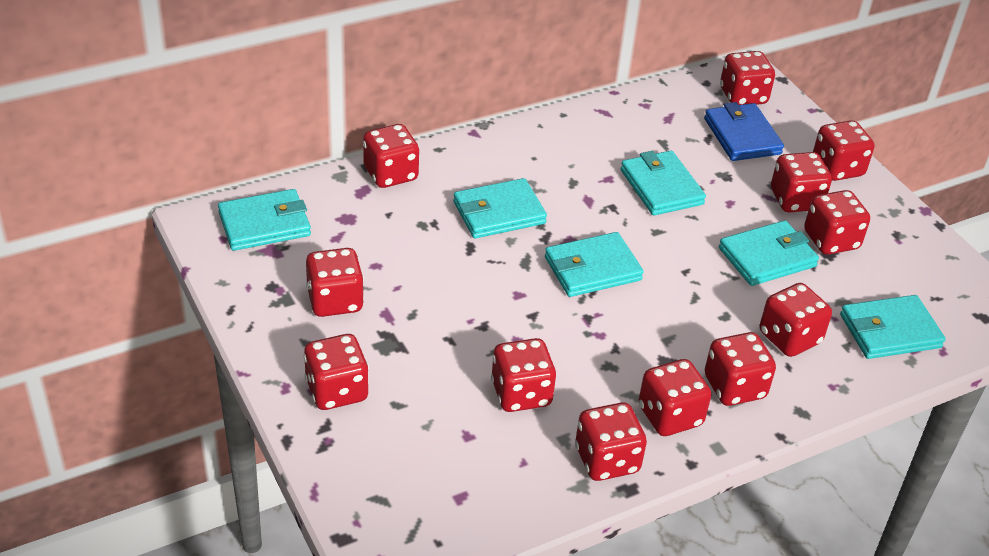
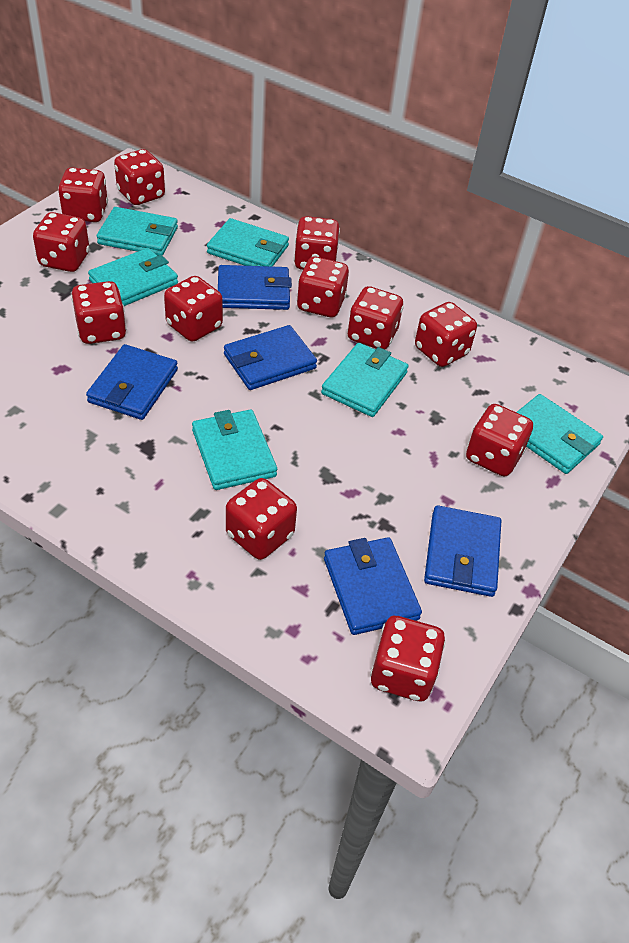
blue wallet: 1 -> 5

